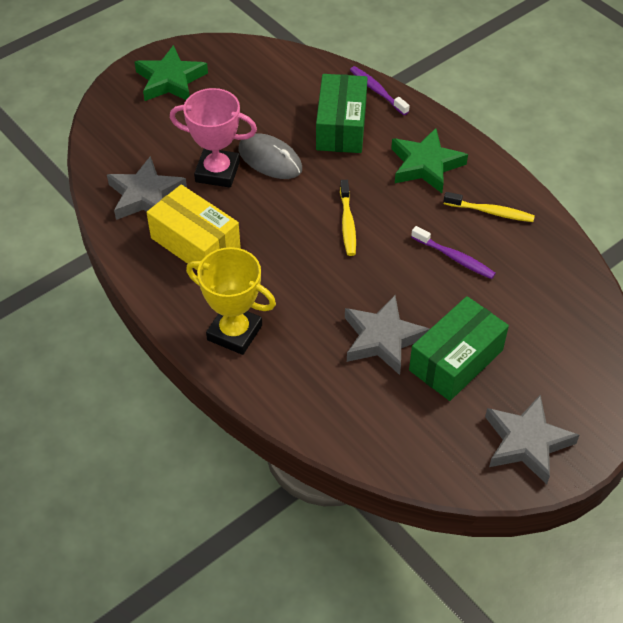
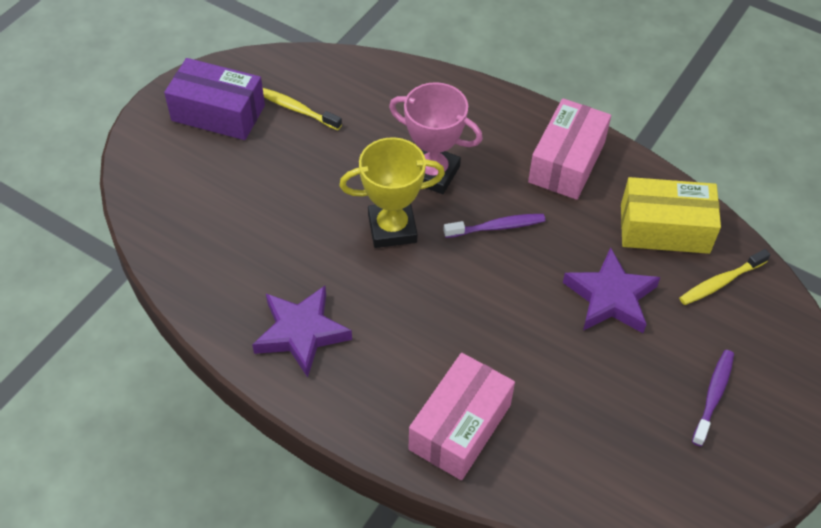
green box: 2 -> 0
green star: 2 -> 0
grey mouse: 1 -> 0
grey star: 3 -> 0
pink box: 0 -> 2
purple box: 0 -> 1
purple star: 0 -> 2

